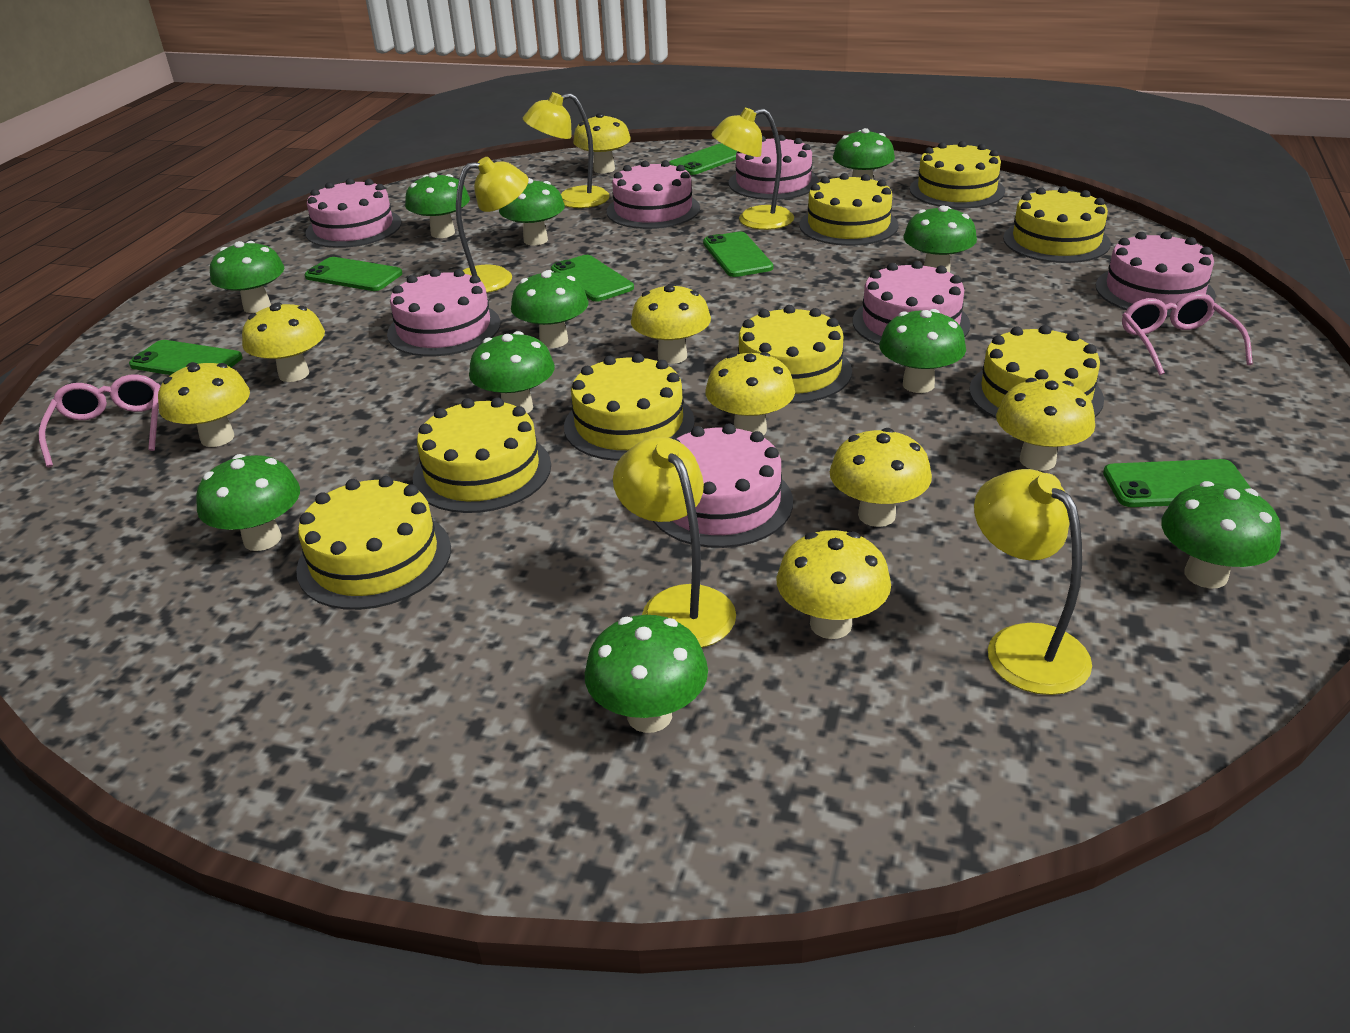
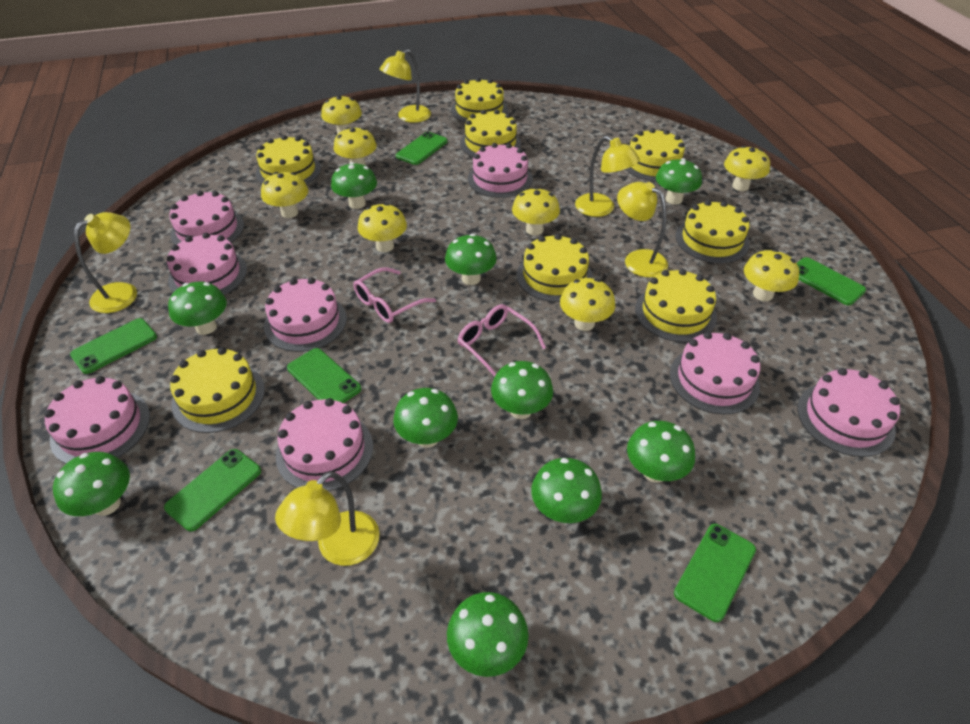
green mushroom: 11 -> 10
pink cake: 7 -> 8

